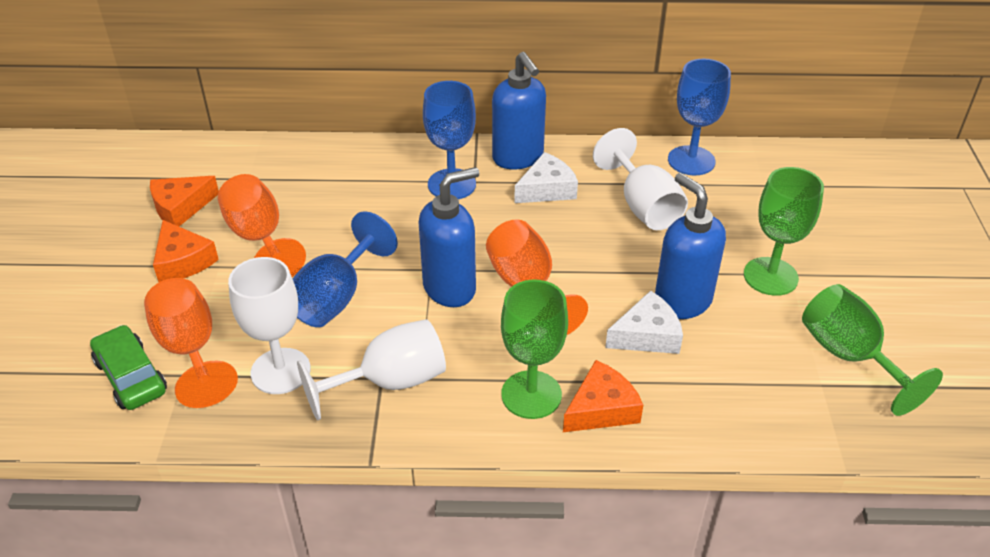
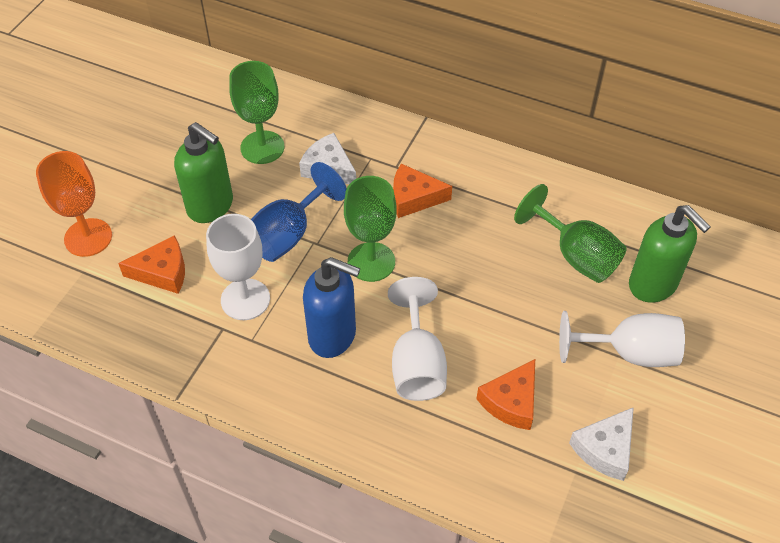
blue goblet: 3 -> 1
blue soap dispenser: 3 -> 1
green car: 1 -> 0
green soap dispenser: 0 -> 2
orange goblet: 3 -> 1

